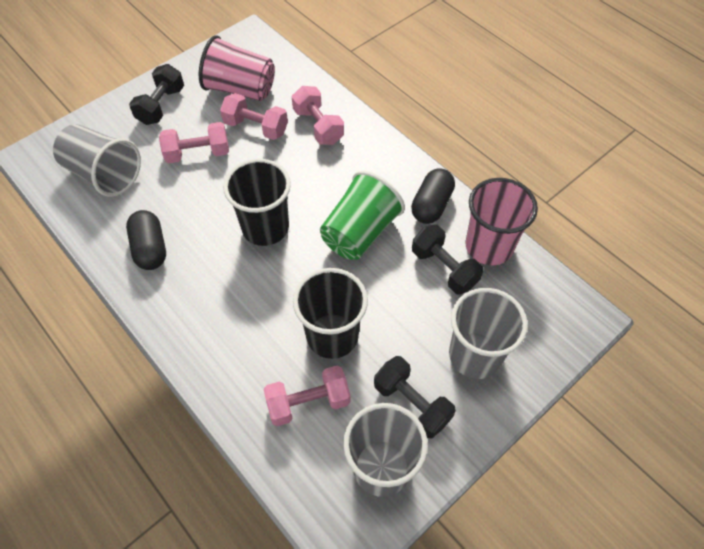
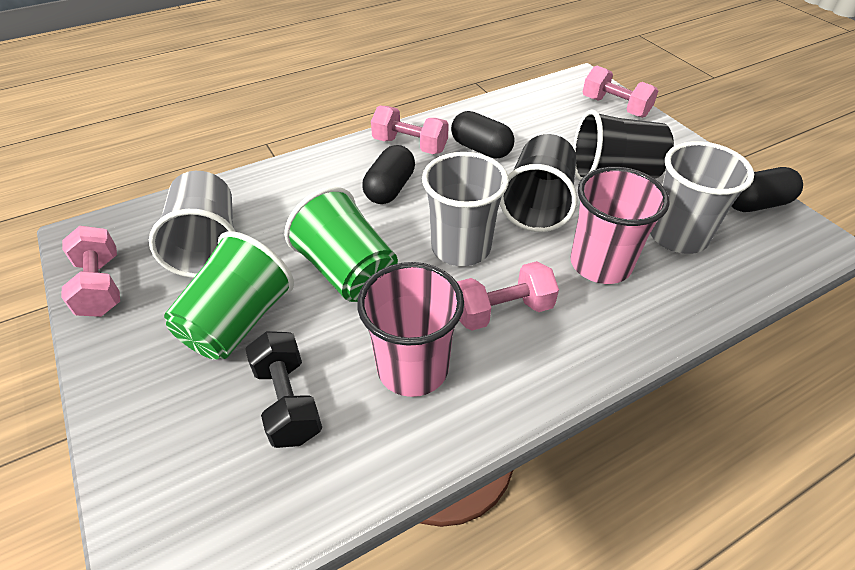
black capsule: 2 -> 3
black dumbbell: 3 -> 1
green cup: 1 -> 2

